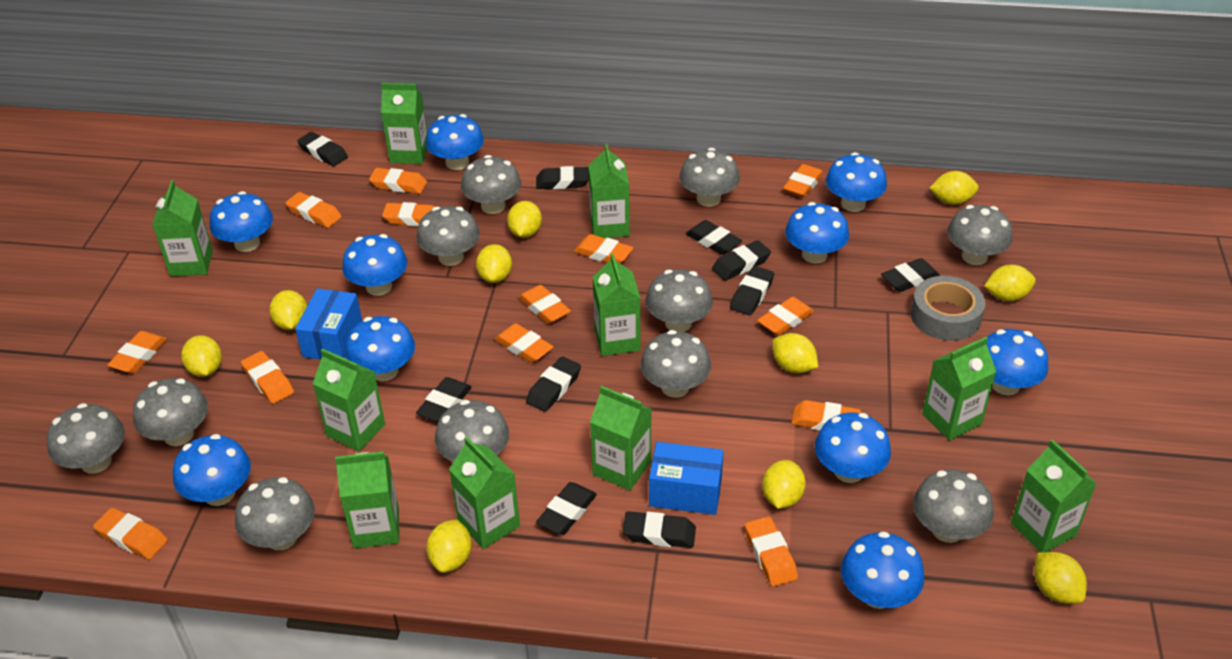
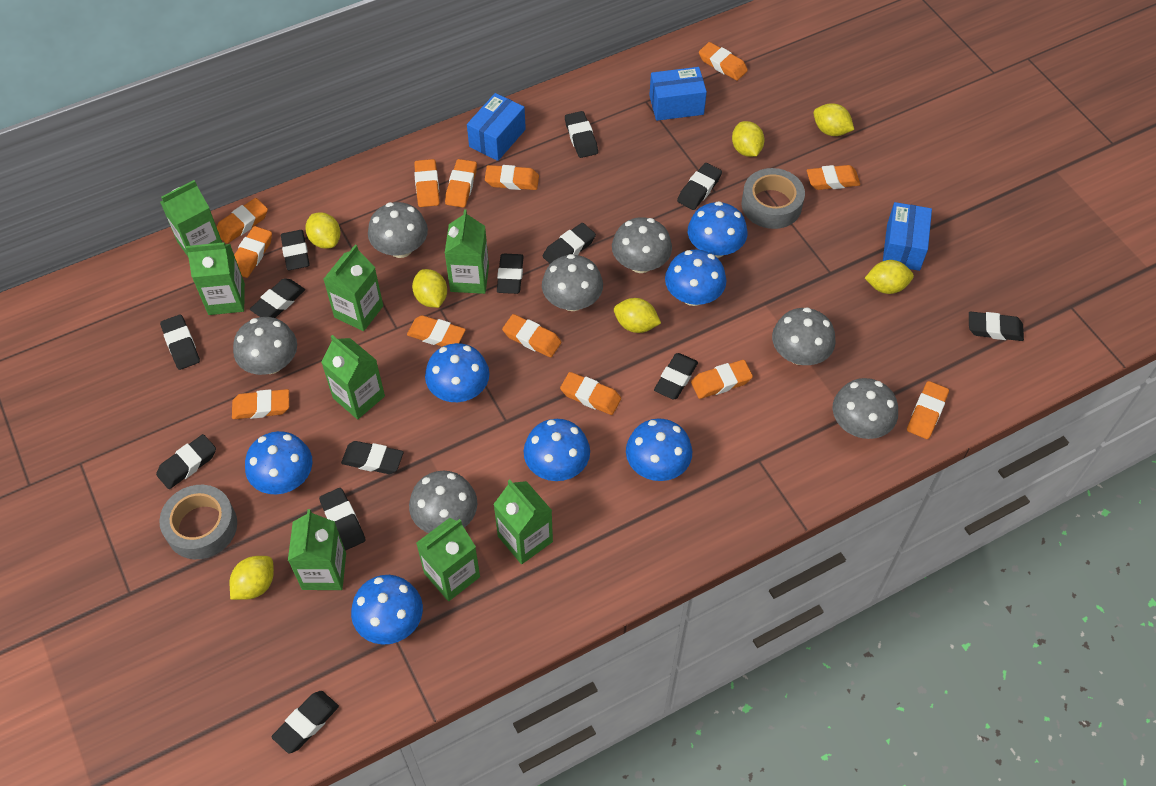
black eraser: 10 -> 13
blue box: 2 -> 3
blue mushroom: 10 -> 7
green carton: 10 -> 8
grey mushroom: 11 -> 7
grey tape: 1 -> 2
yellow lemon: 10 -> 7

